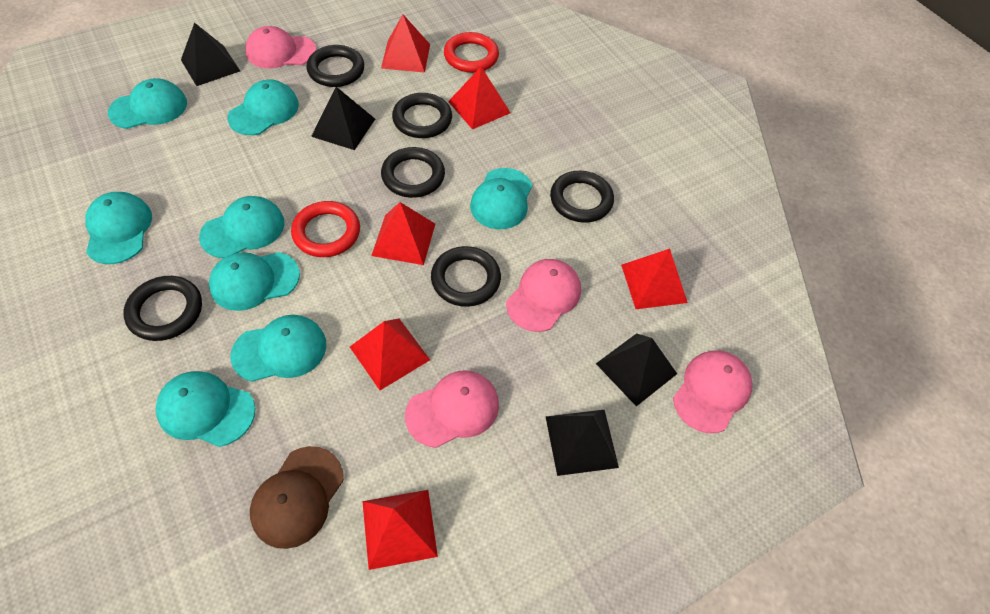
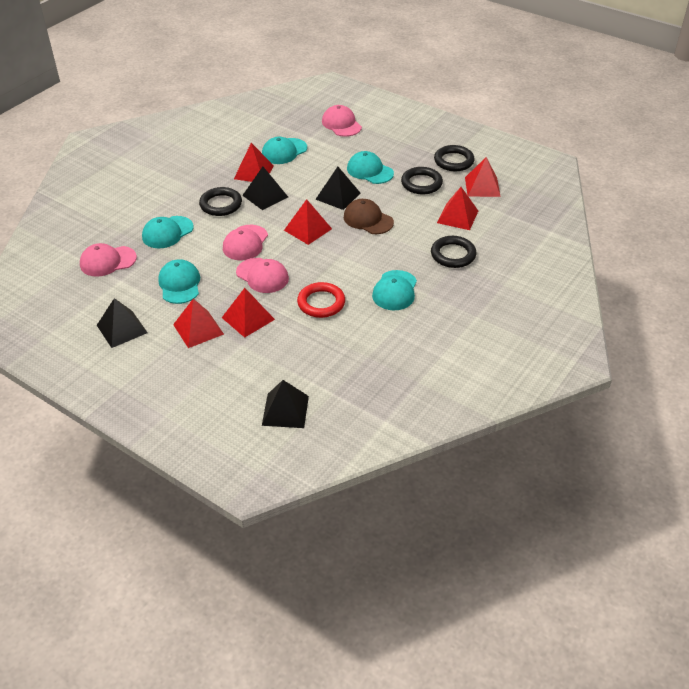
black ring: 6 -> 4
red ring: 2 -> 1
turquoise cap: 8 -> 5

